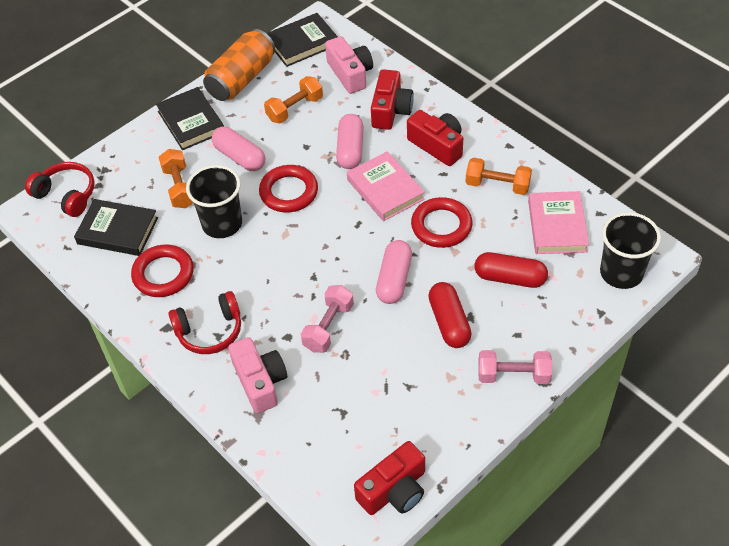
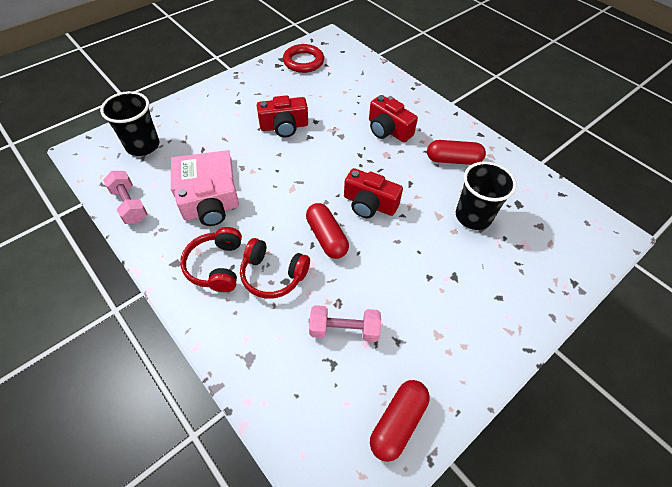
black book: 3 -> 0
orange can: 1 -> 0
orange dumbbell: 3 -> 0
pink book: 2 -> 1
pink camera: 2 -> 1
pink capsule: 3 -> 0
red capsule: 2 -> 3
red ring: 3 -> 1

